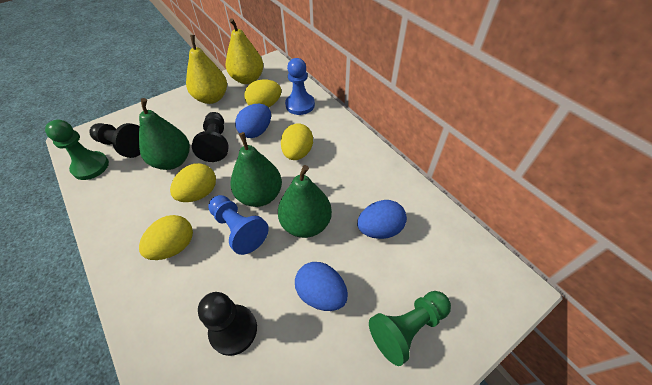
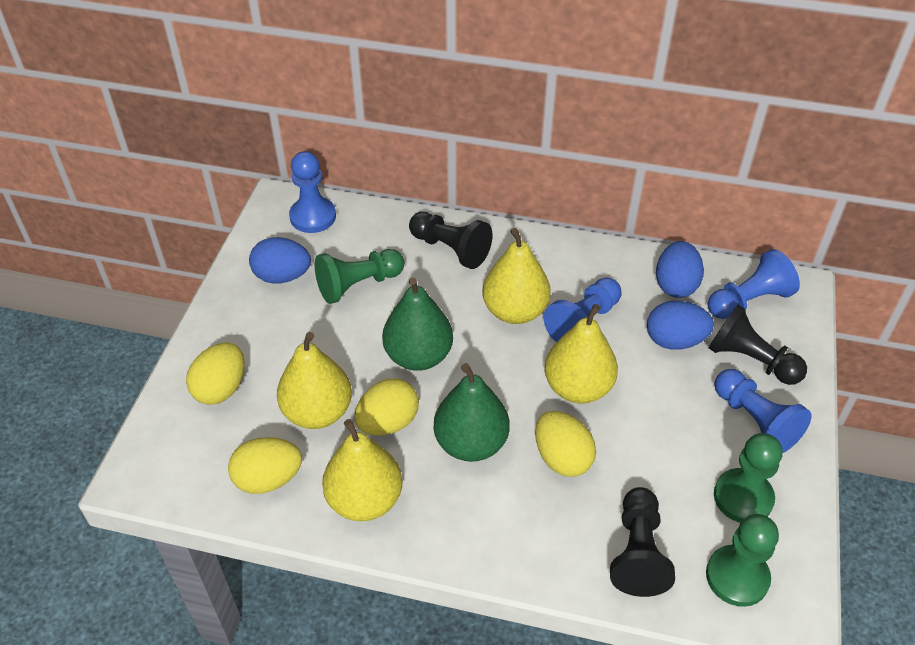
blue pawn: 2 -> 4
green pawn: 2 -> 3
green pear: 3 -> 2
yellow pear: 2 -> 4

